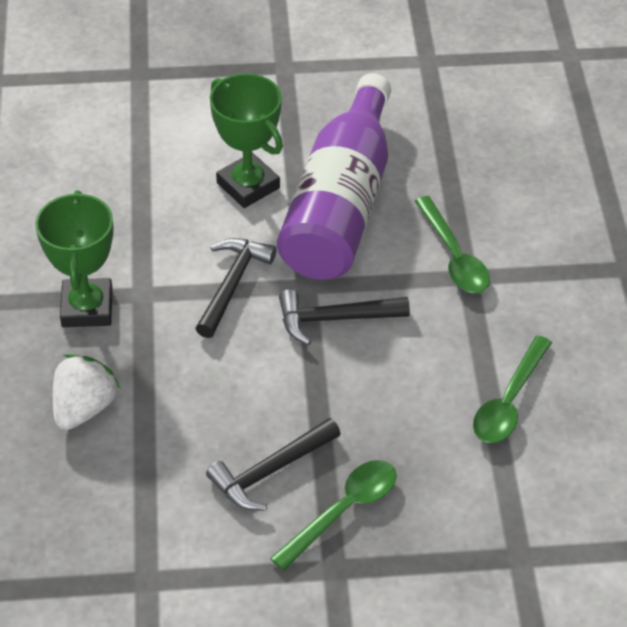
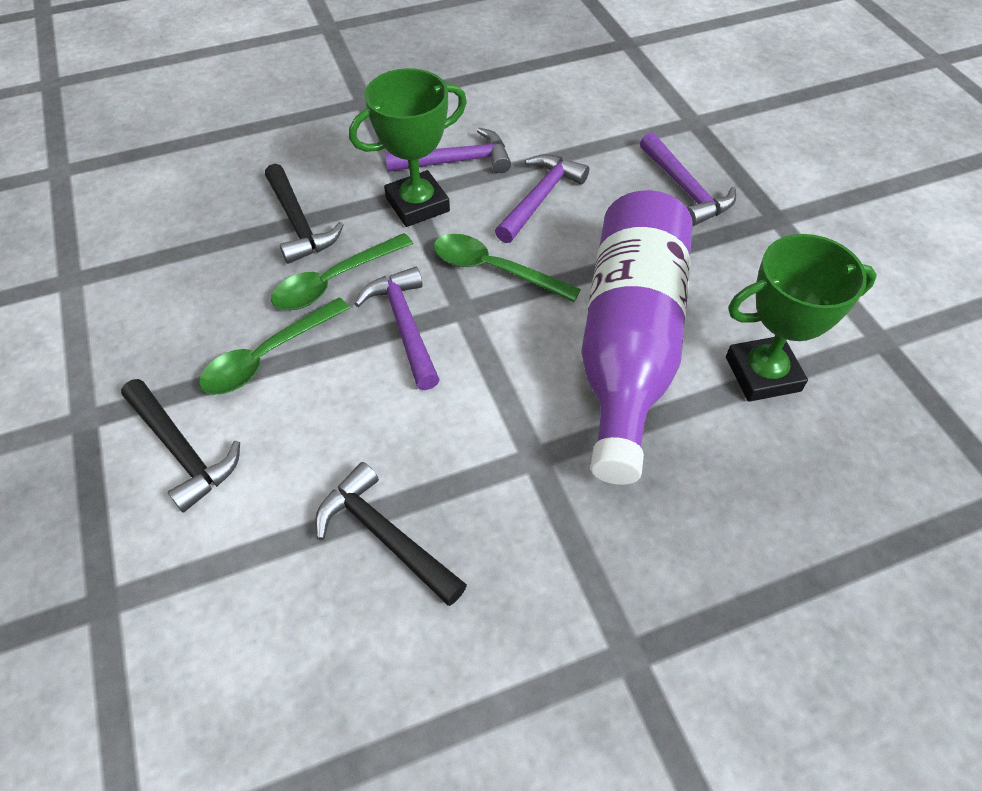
purple hammer: 0 -> 4
white strawberry: 1 -> 0

